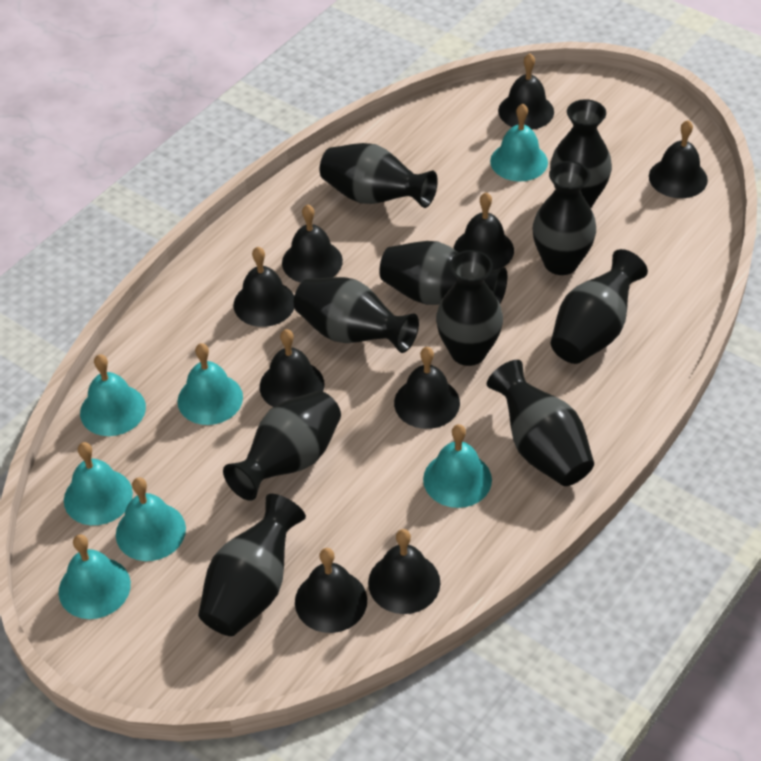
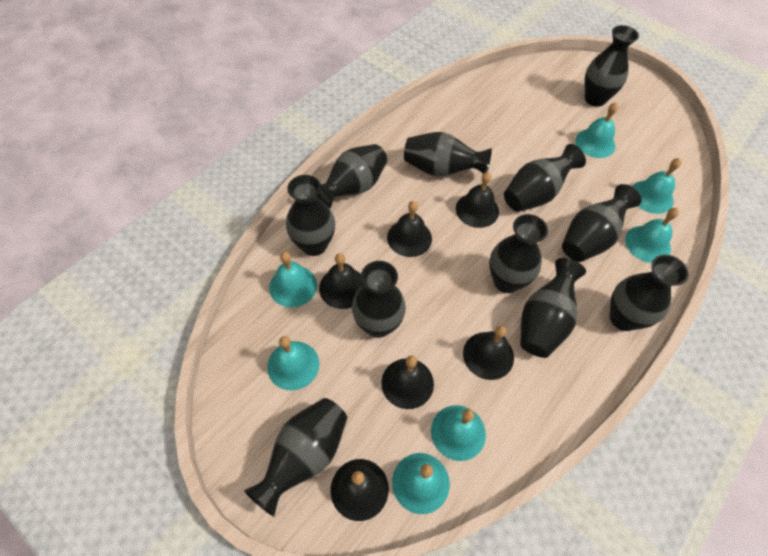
black bell: 9 -> 6
black vase: 10 -> 11

